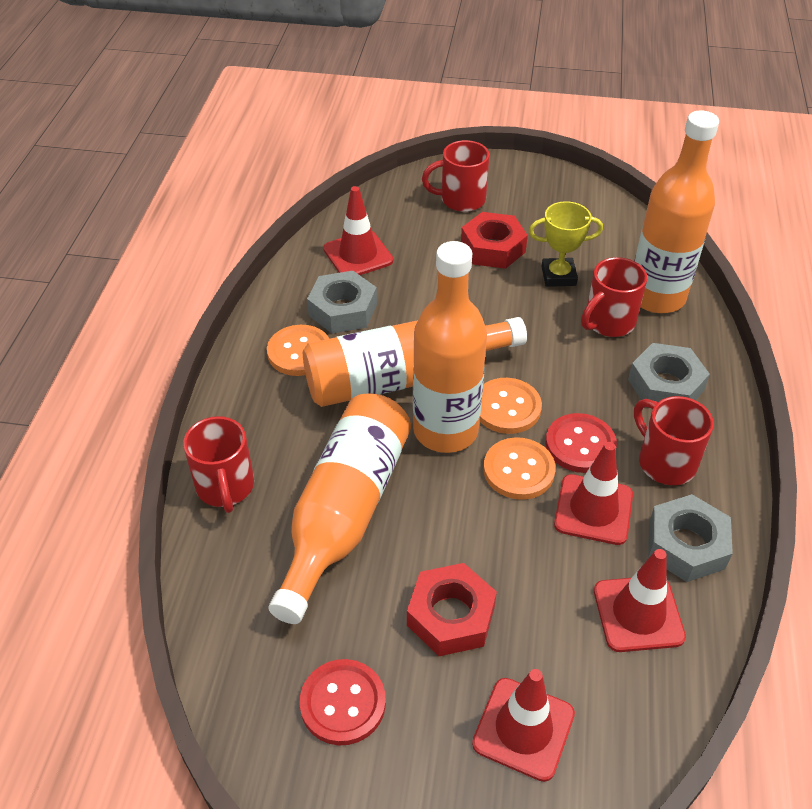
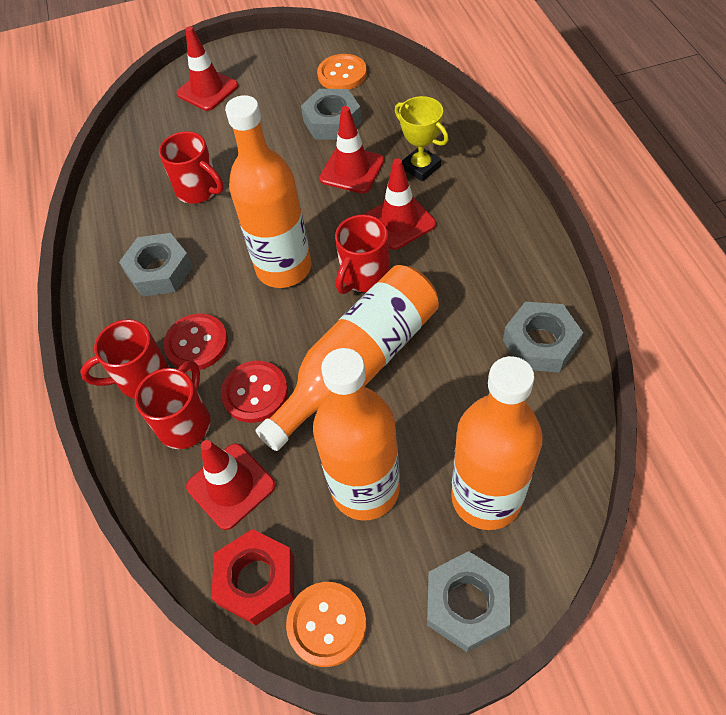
grey nut: 3 -> 4
orange button: 3 -> 2
red nut: 2 -> 1

